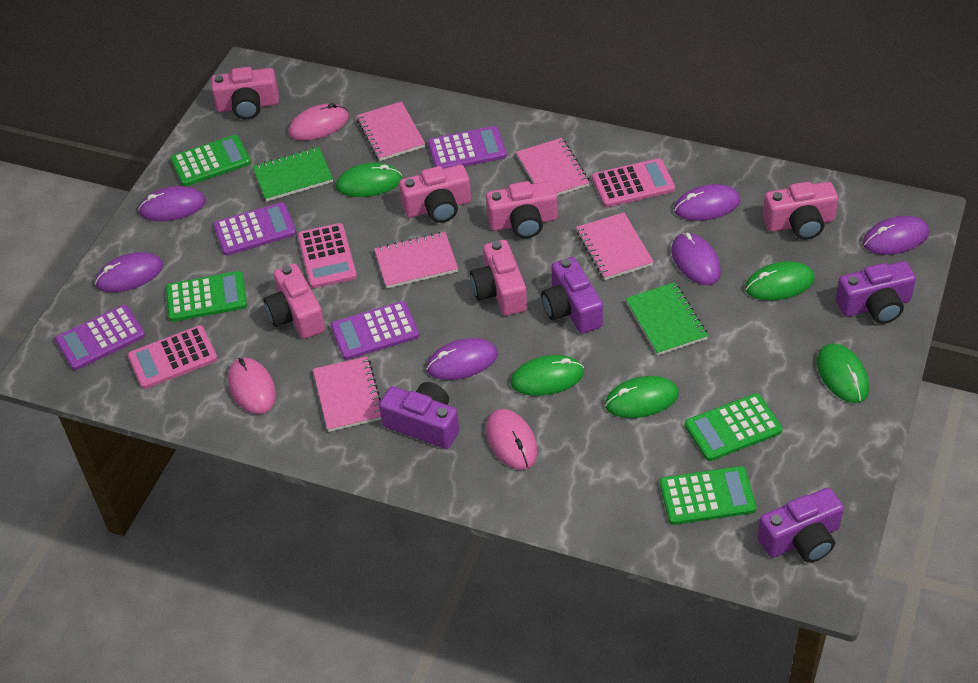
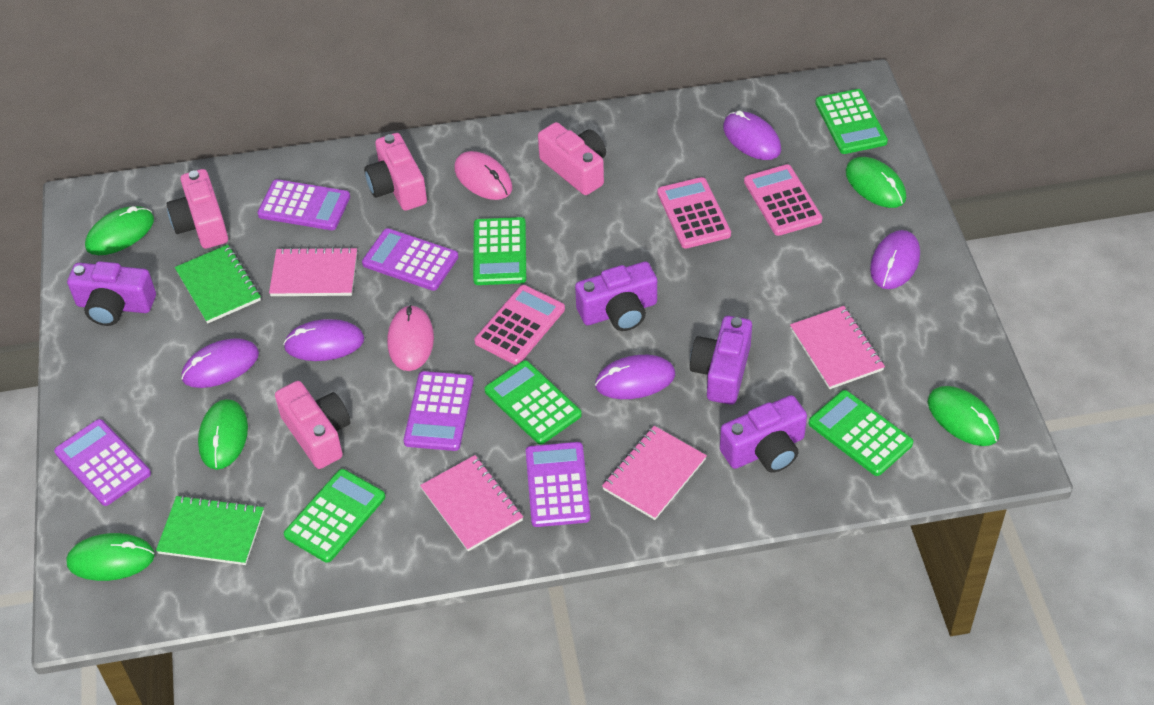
green calculator: 4 -> 5
pink camera: 6 -> 4
pink mouse: 3 -> 2
pink notebook: 5 -> 4
purple calculator: 4 -> 5
purple mouse: 6 -> 5

